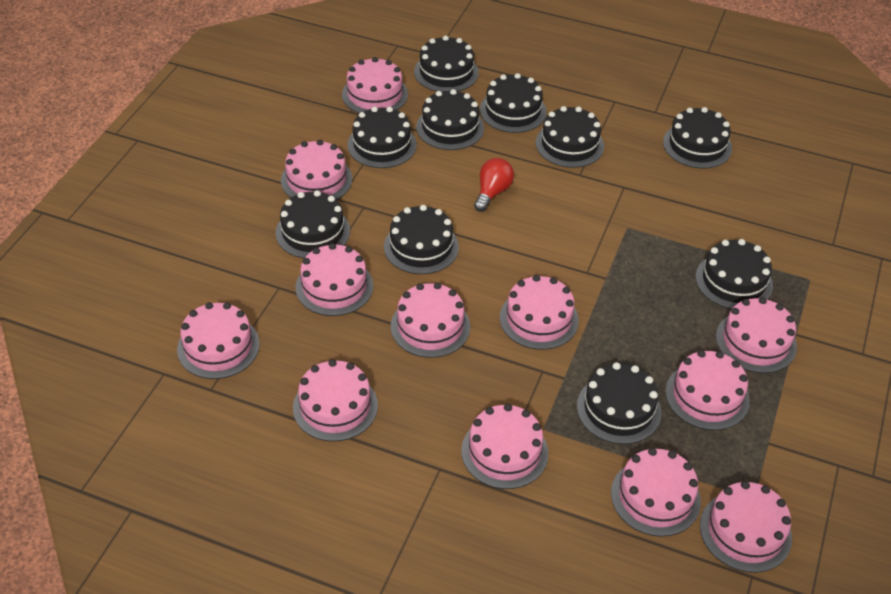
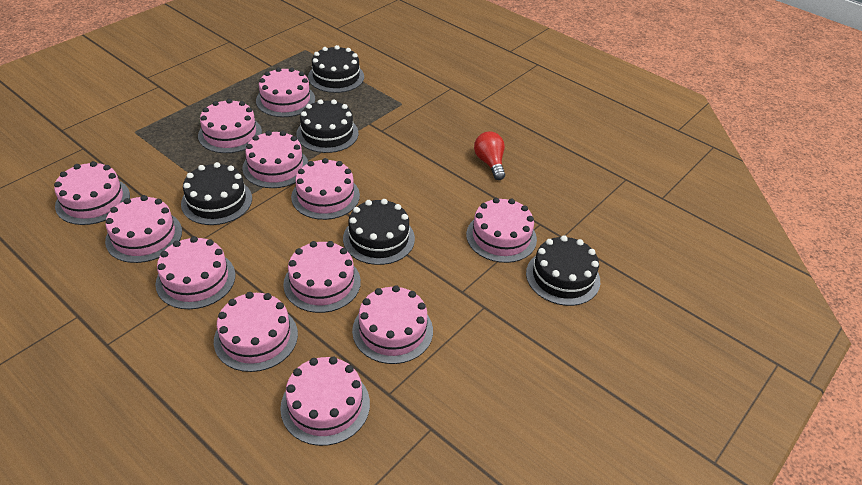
black cake: 10 -> 5

